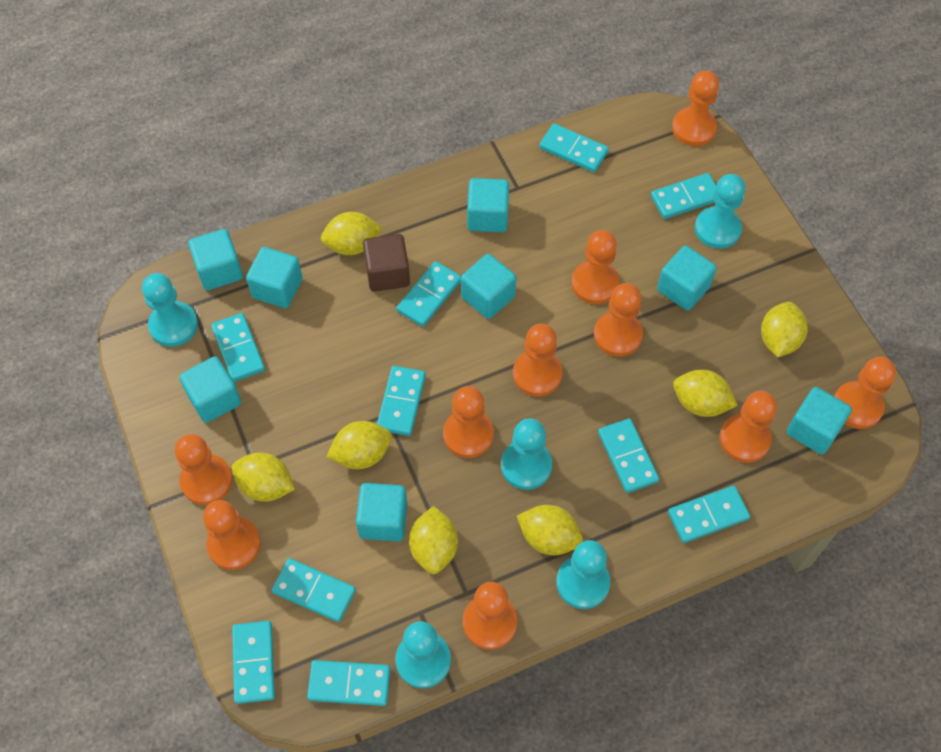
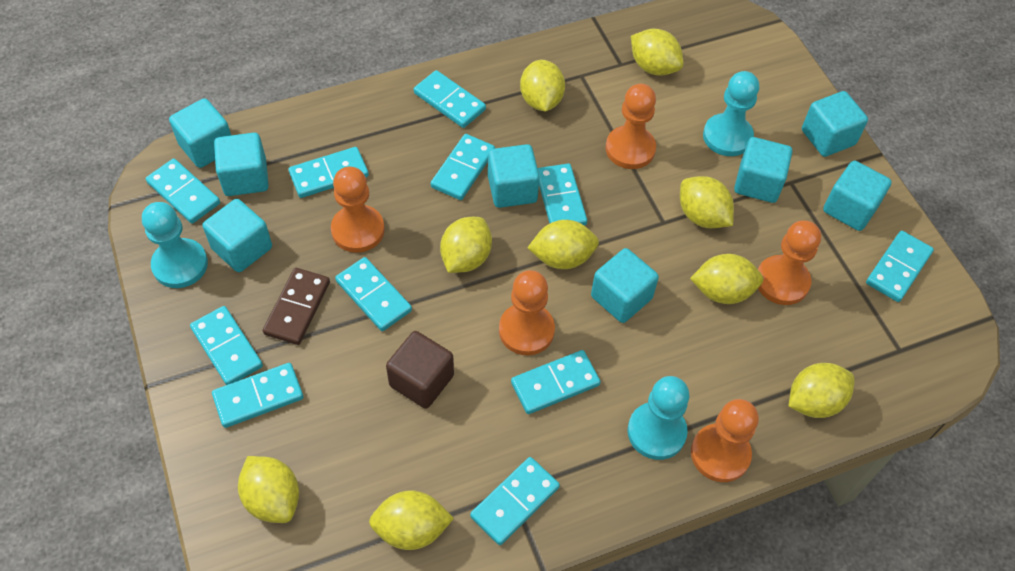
brown domino: 0 -> 1
orange pawn: 10 -> 5
turquoise domino: 10 -> 11
turquoise pawn: 5 -> 3
yellow lemon: 7 -> 9

